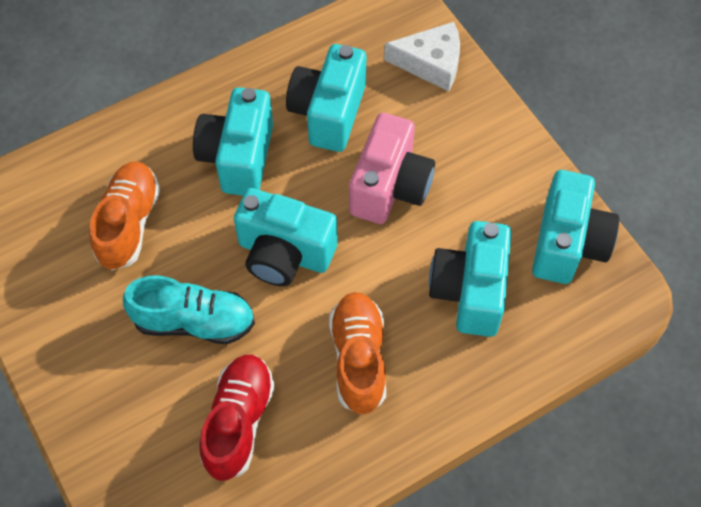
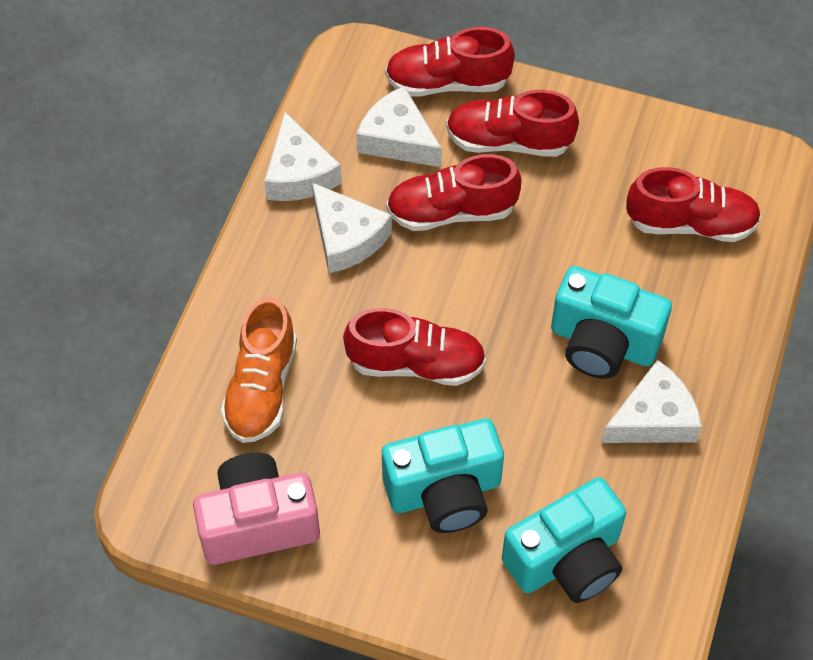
orange shoe: 2 -> 1
red shoe: 1 -> 5
turquoise camera: 5 -> 3
turquoise shoe: 1 -> 0
white cheese: 1 -> 4

